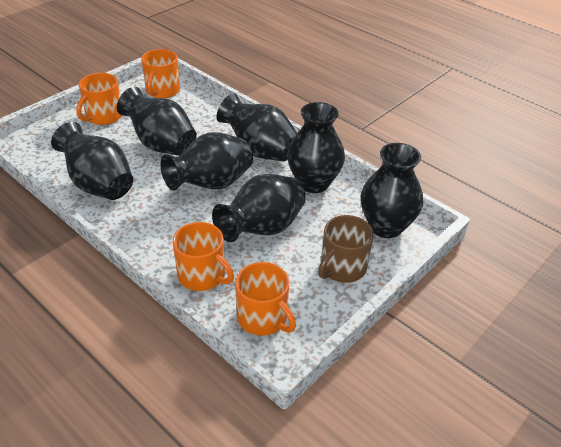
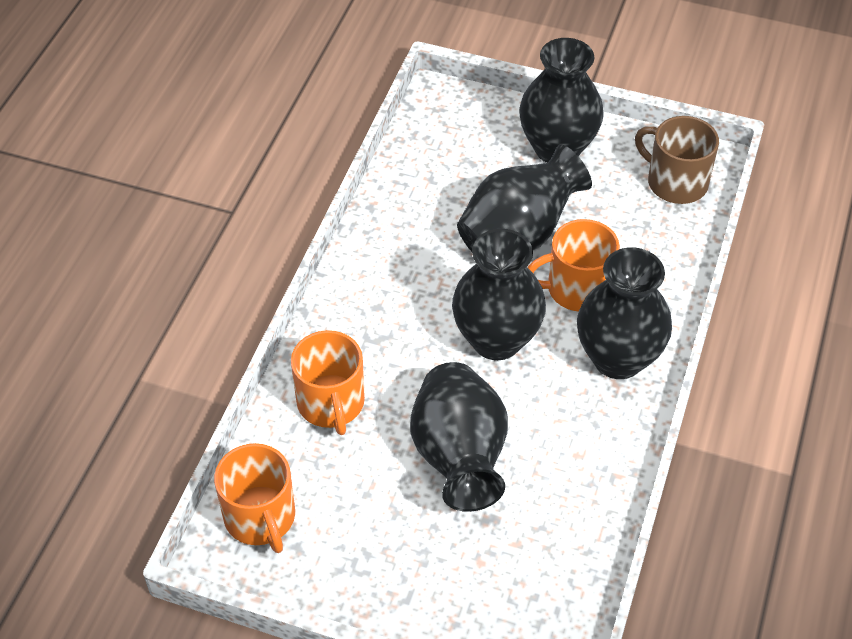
black vase: 7 -> 5
orange mug: 4 -> 3

